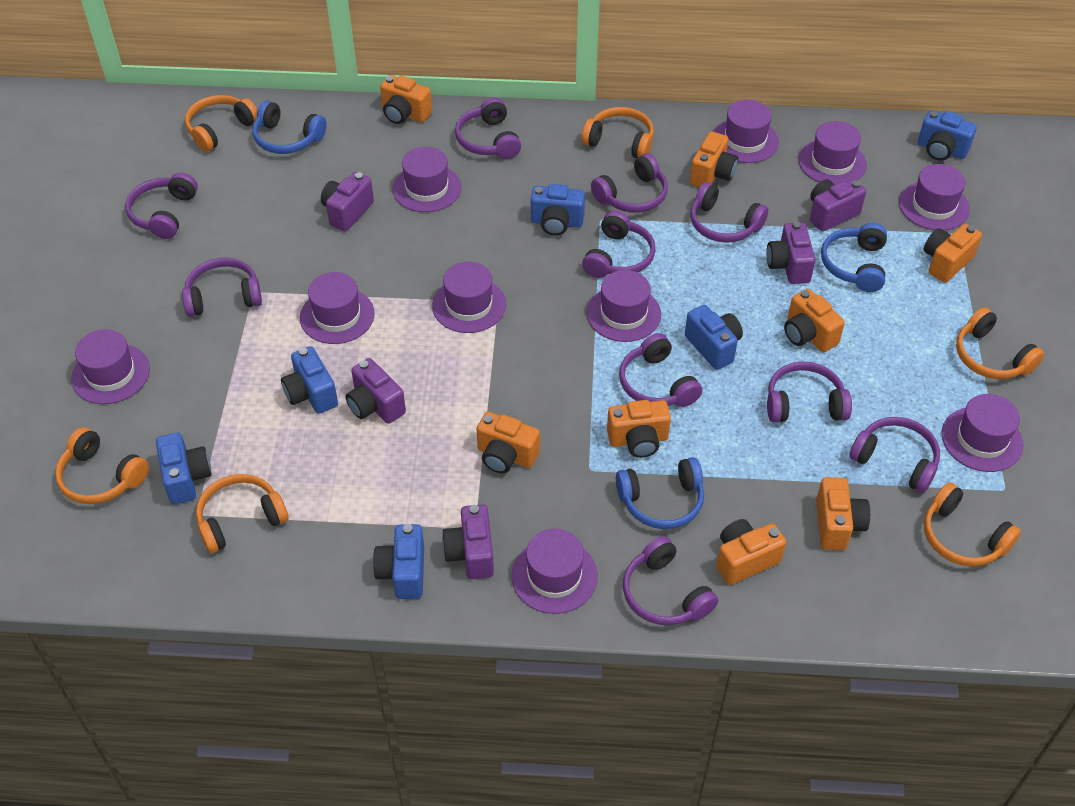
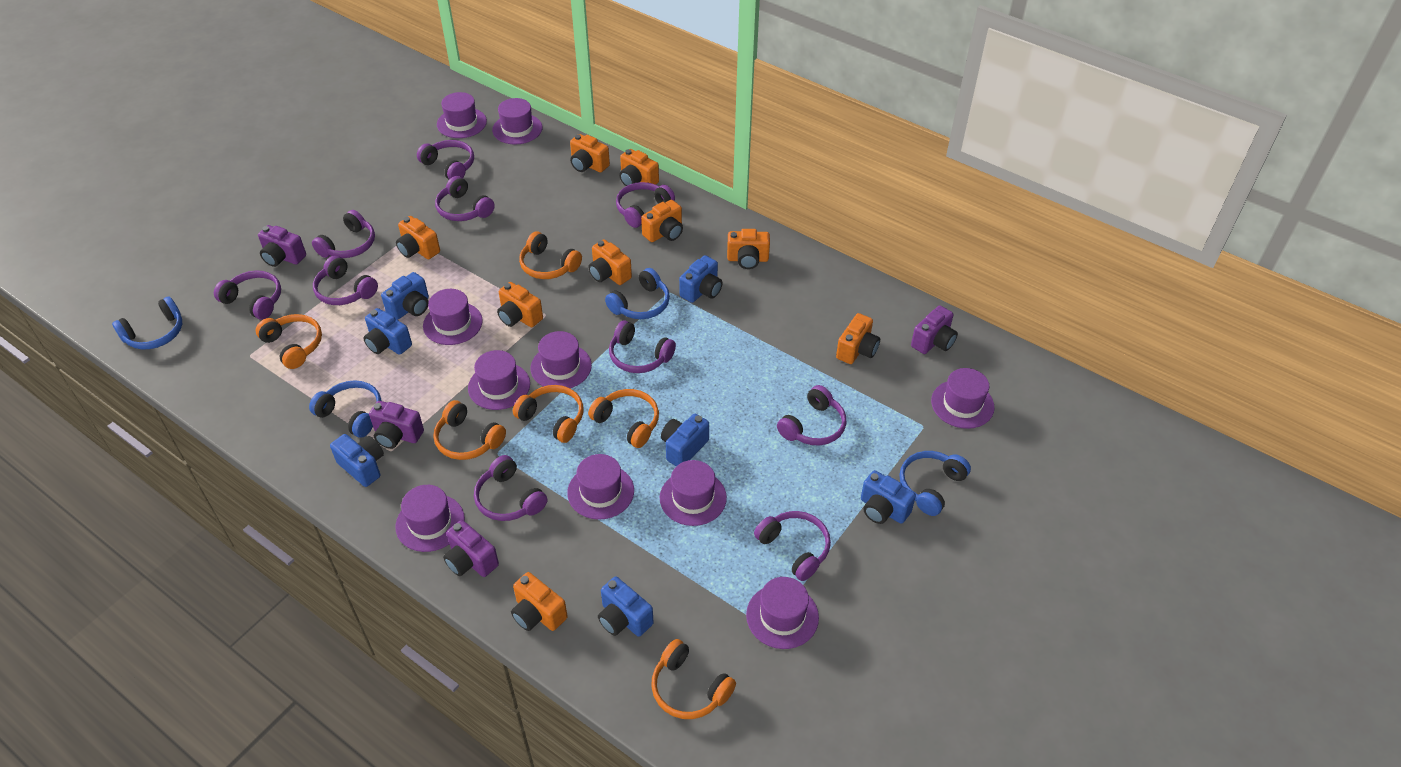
blue camera: 6 -> 7
blue headphones: 3 -> 4
orange camera: 8 -> 9
purple camera: 5 -> 4

